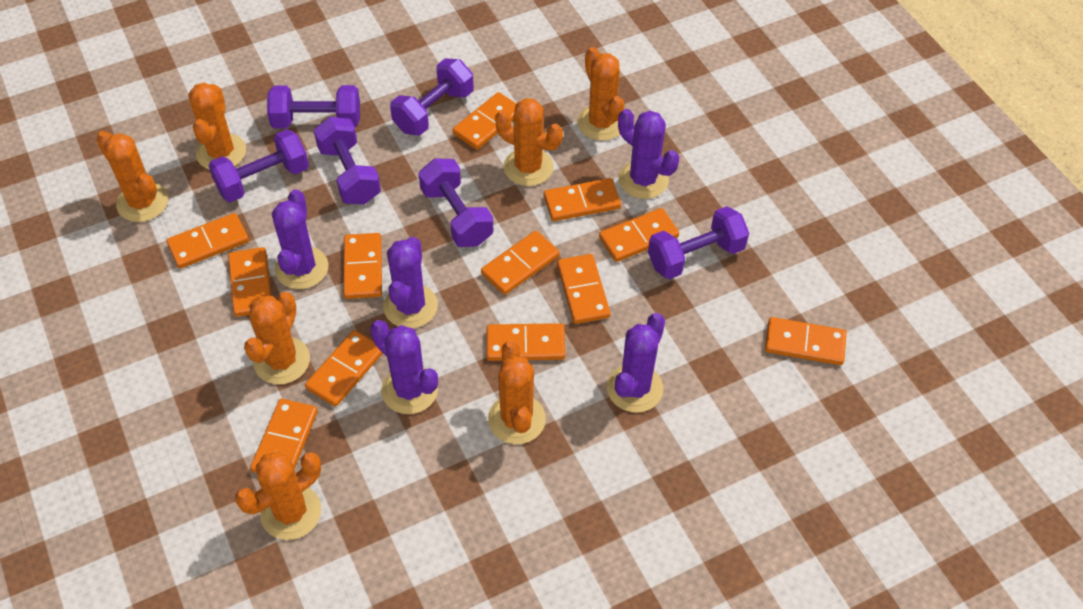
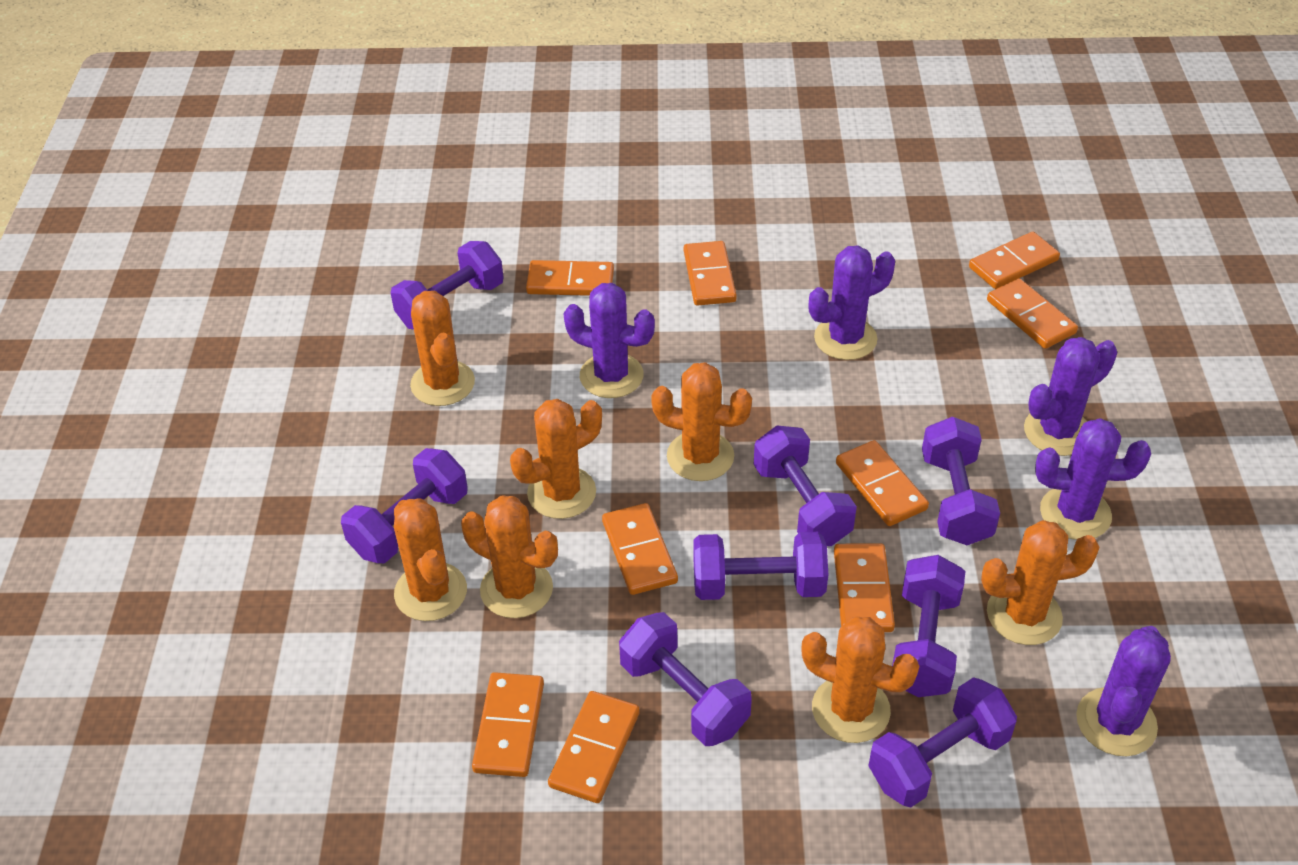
orange domino: 12 -> 9
purple dumbbell: 6 -> 8

